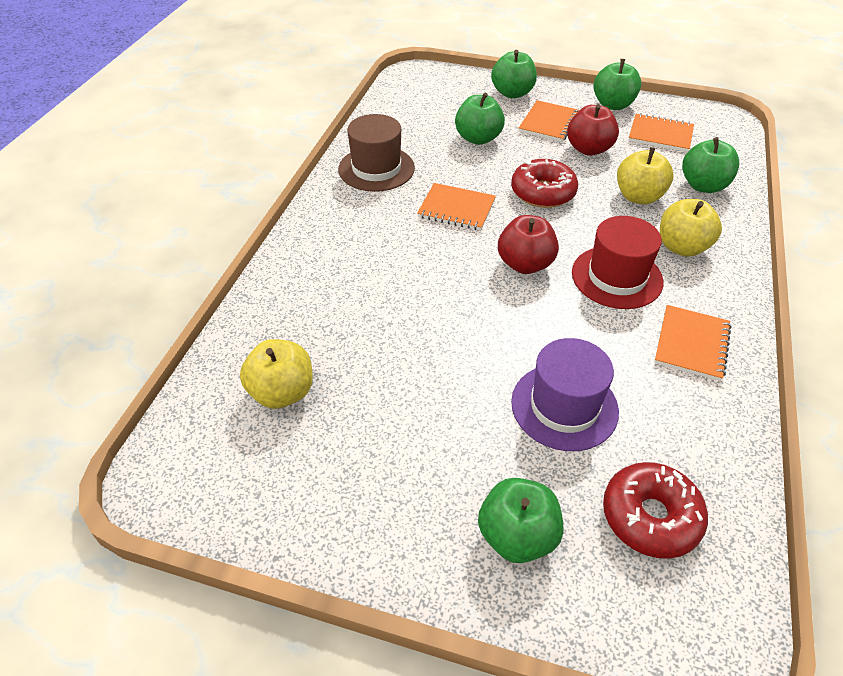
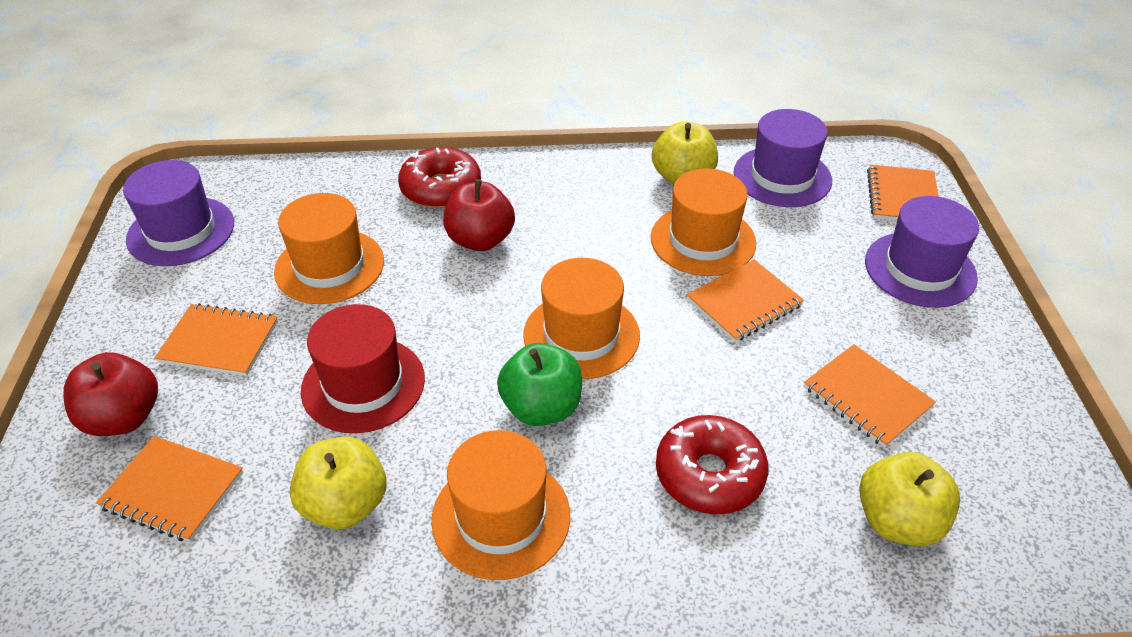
brown hat: 1 -> 0
green apple: 5 -> 1
orange hat: 0 -> 4
orange notebook: 4 -> 5
purple hat: 1 -> 3

